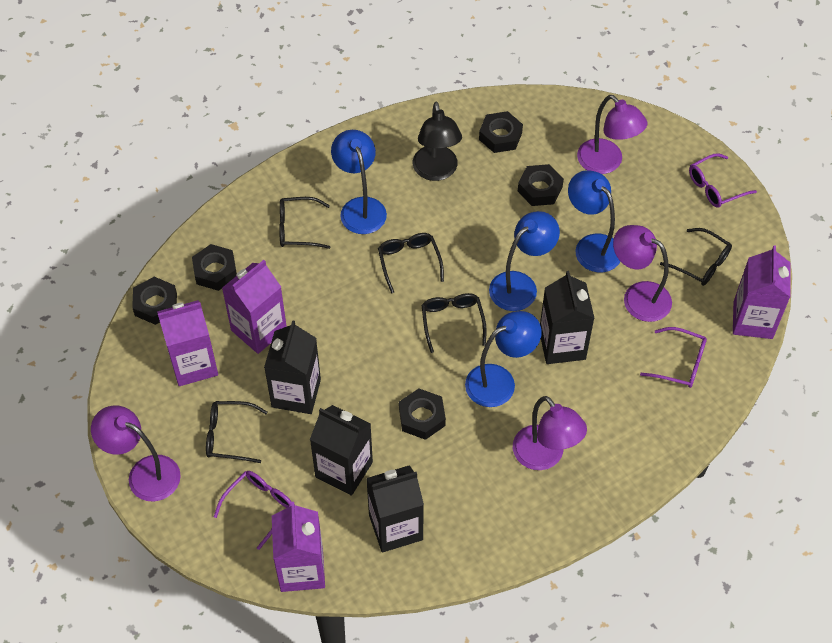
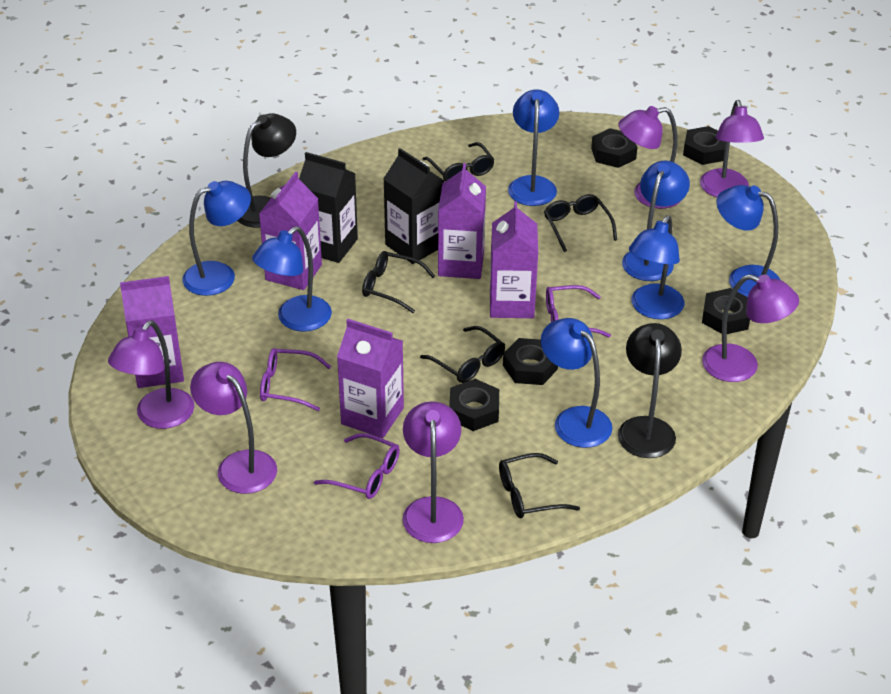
black carton: 4 -> 2
black lamp: 1 -> 2
blue lamp: 4 -> 7
purple carton: 4 -> 5
purple lamp: 4 -> 6

